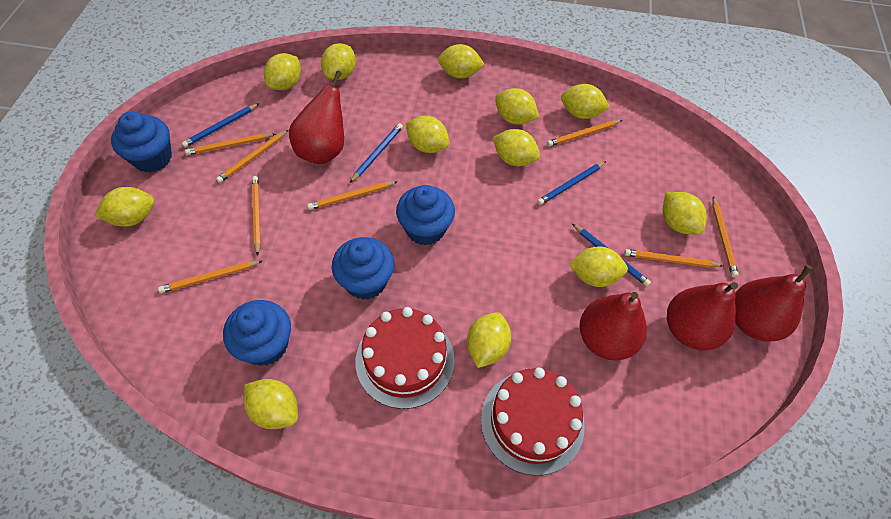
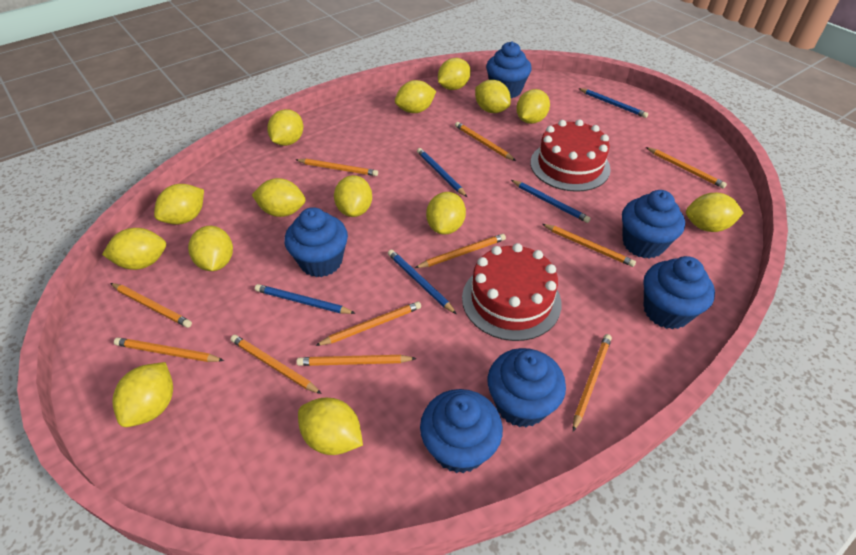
blue cupcake: 4 -> 6
blue pencil: 4 -> 5
orange pencil: 8 -> 11
red pear: 4 -> 0
yellow lemon: 12 -> 14

